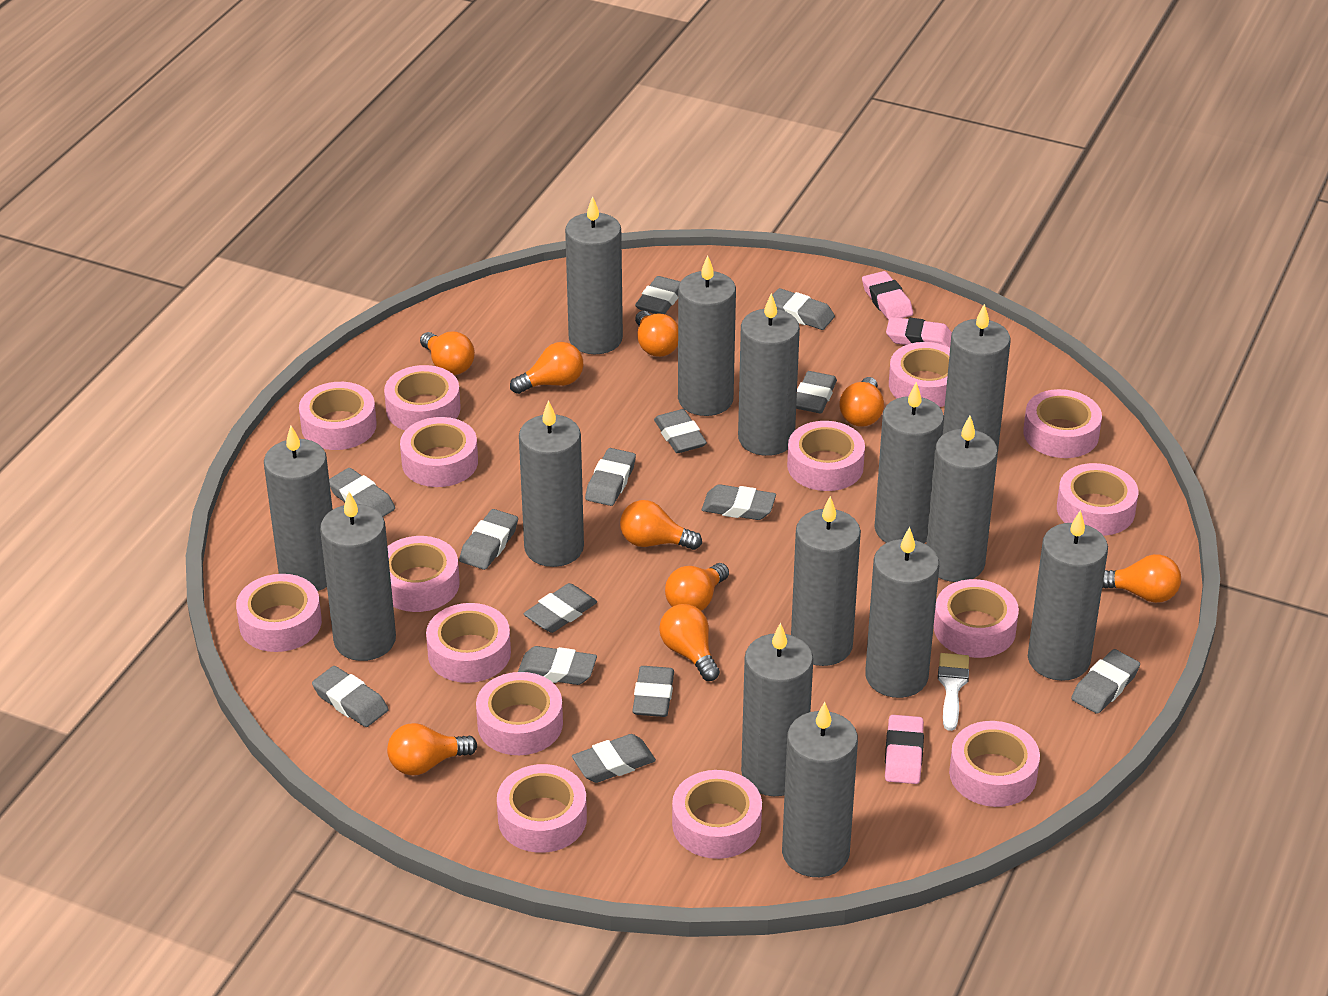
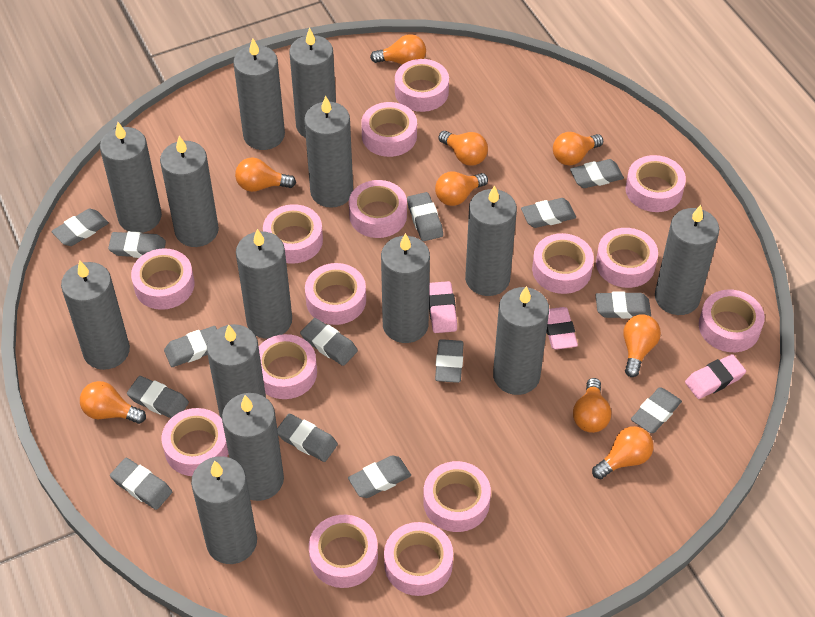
white brush: 1 -> 0

